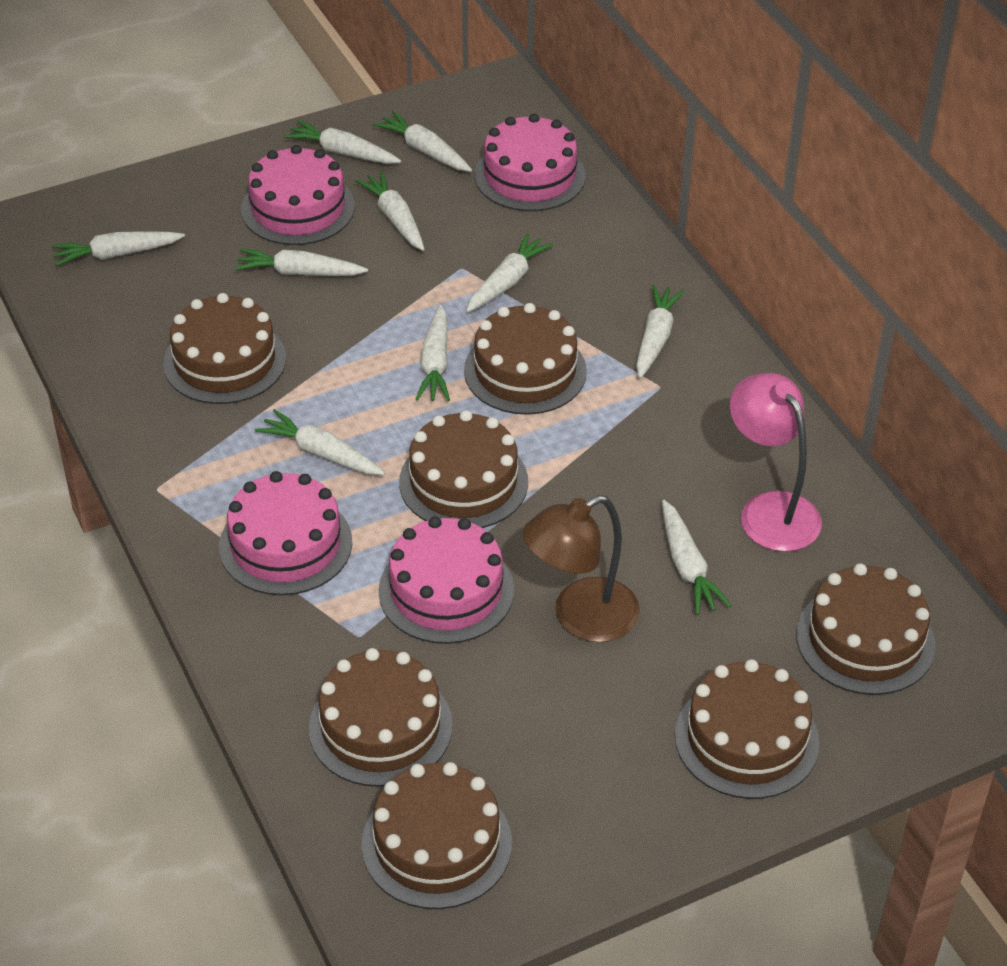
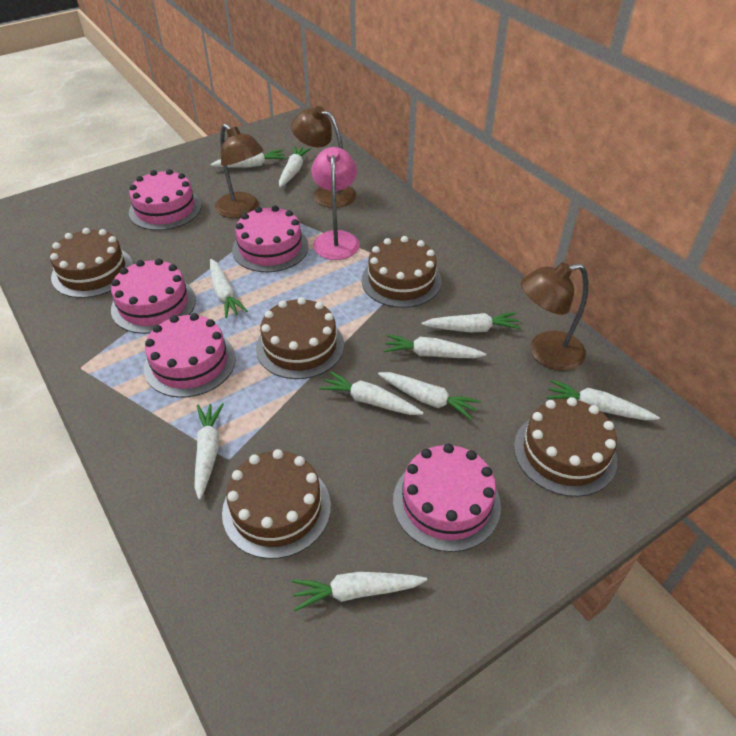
brown cake: 7 -> 5
brown lamp: 1 -> 3
pink cake: 4 -> 5

